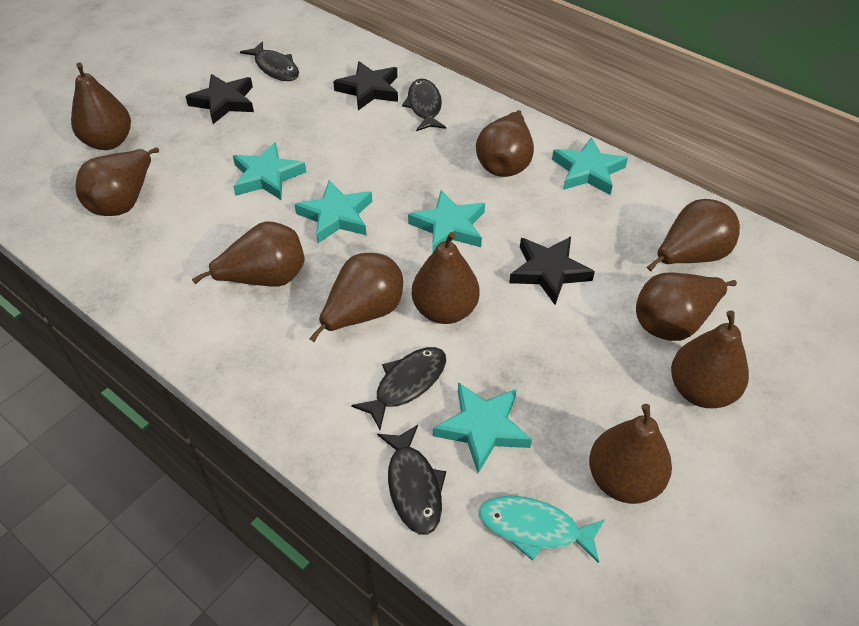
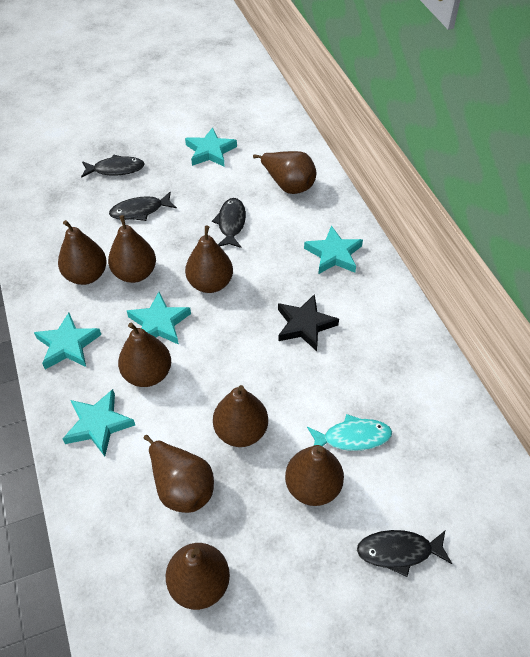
black star: 3 -> 1
brown pear: 10 -> 9

